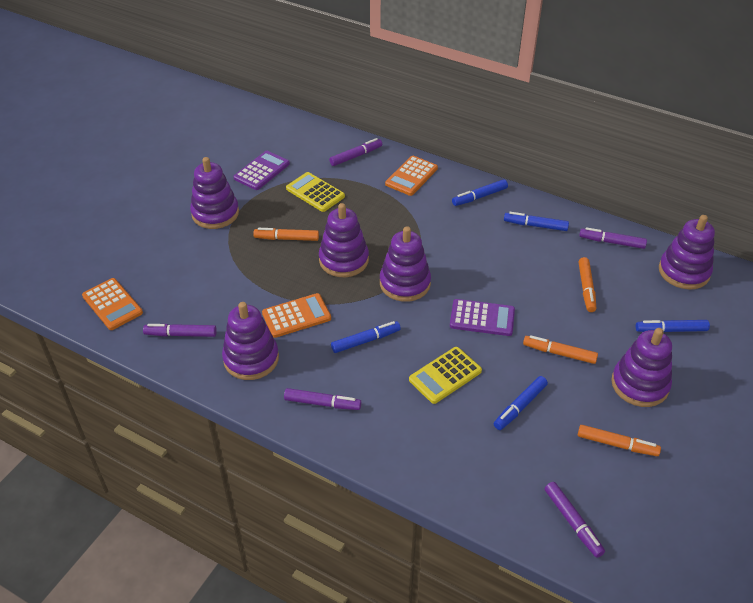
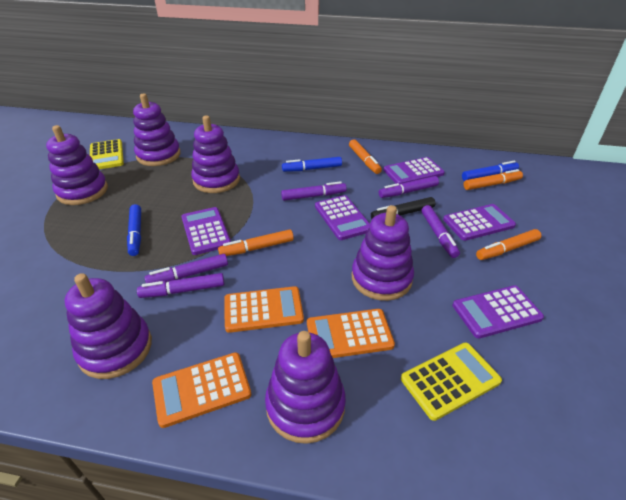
black marker: 0 -> 1
blue marker: 5 -> 3
purple calculator: 2 -> 5

